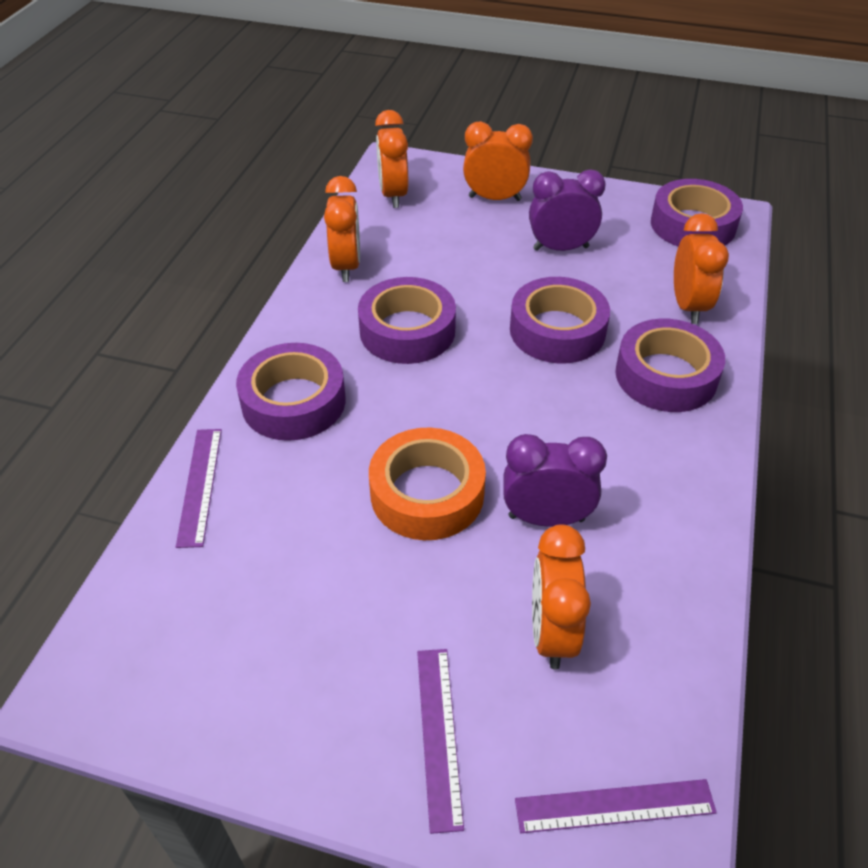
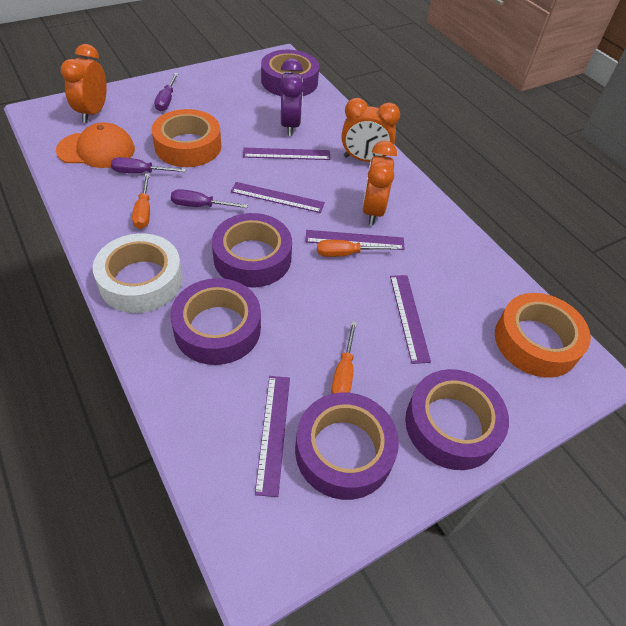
orange cap: 0 -> 1
orange clock: 5 -> 3
orange screwdriver: 0 -> 3
orange tape: 1 -> 2
purple clock: 2 -> 1
purple ruler: 3 -> 5
purple screwdriver: 0 -> 3
white tape: 0 -> 1

